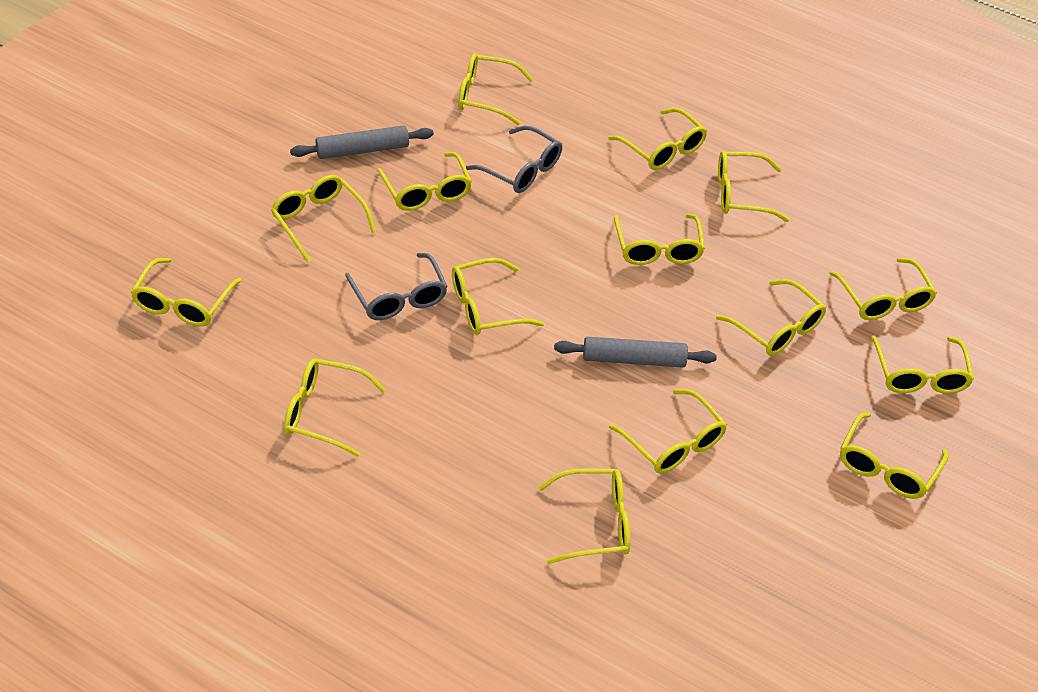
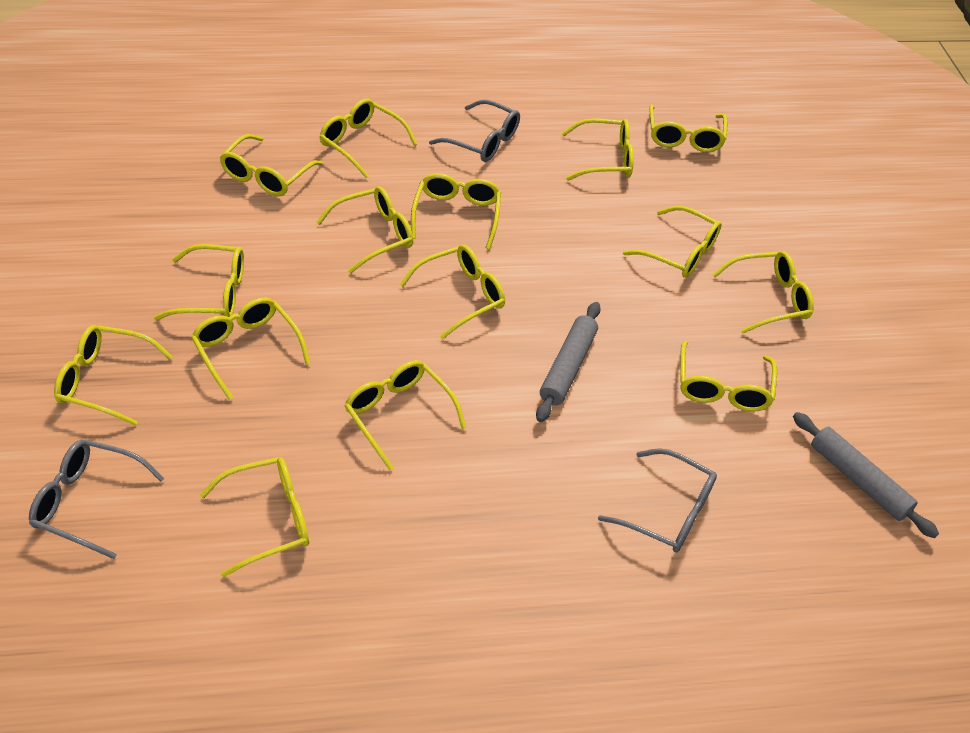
grey glasses: 2 -> 3

